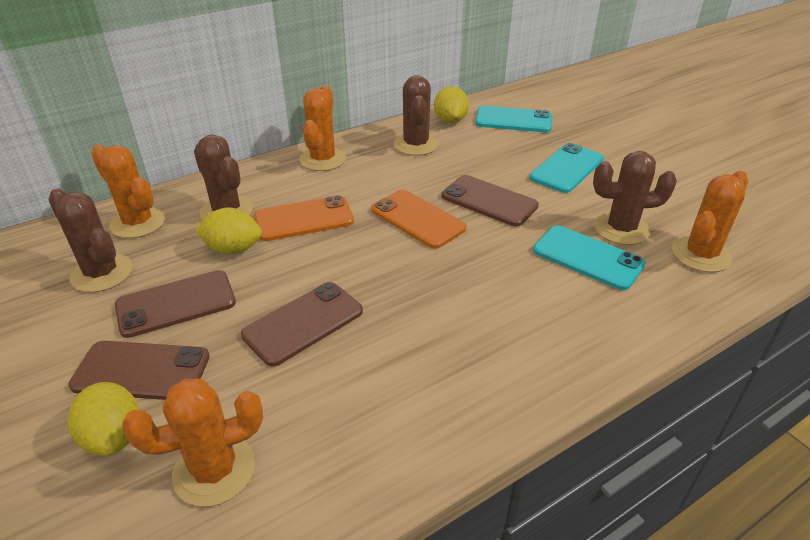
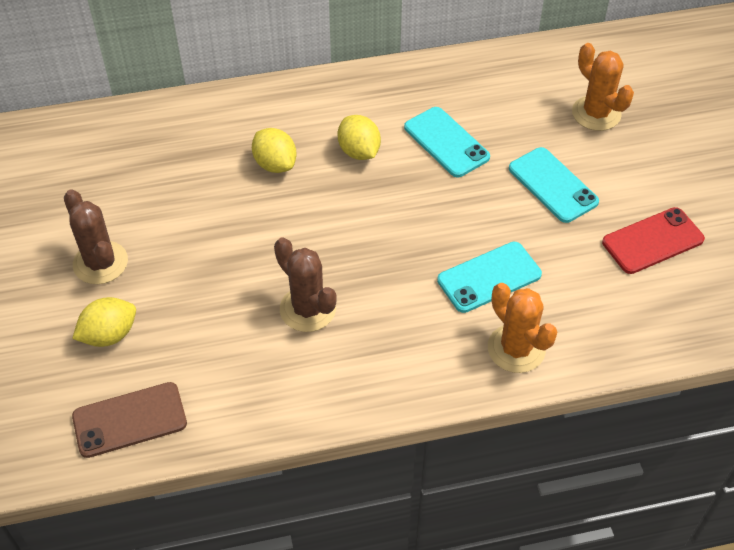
brown cactus: 4 -> 2
brown phone: 4 -> 1
orange cactus: 4 -> 2
orange phone: 2 -> 0
red phone: 0 -> 1

